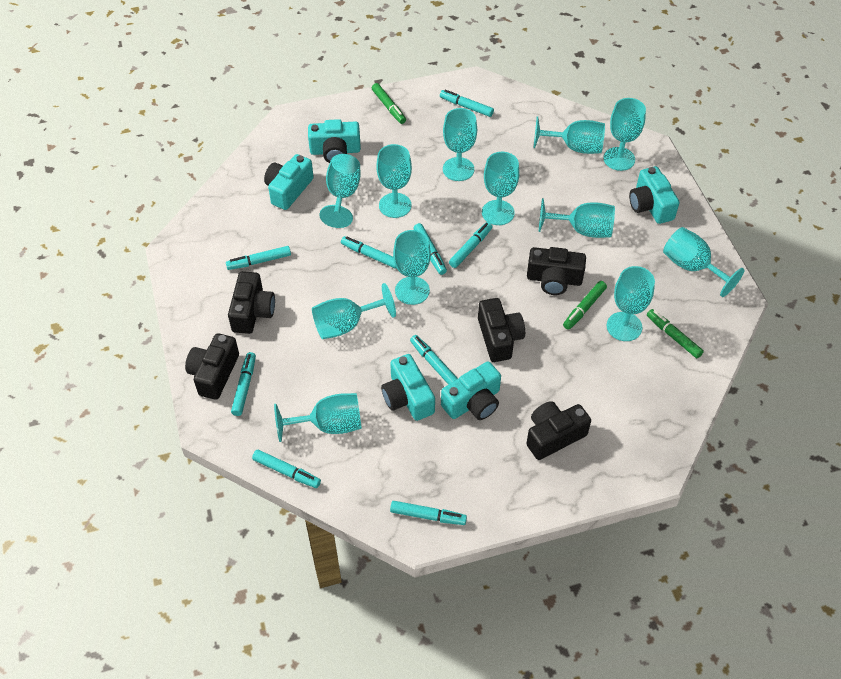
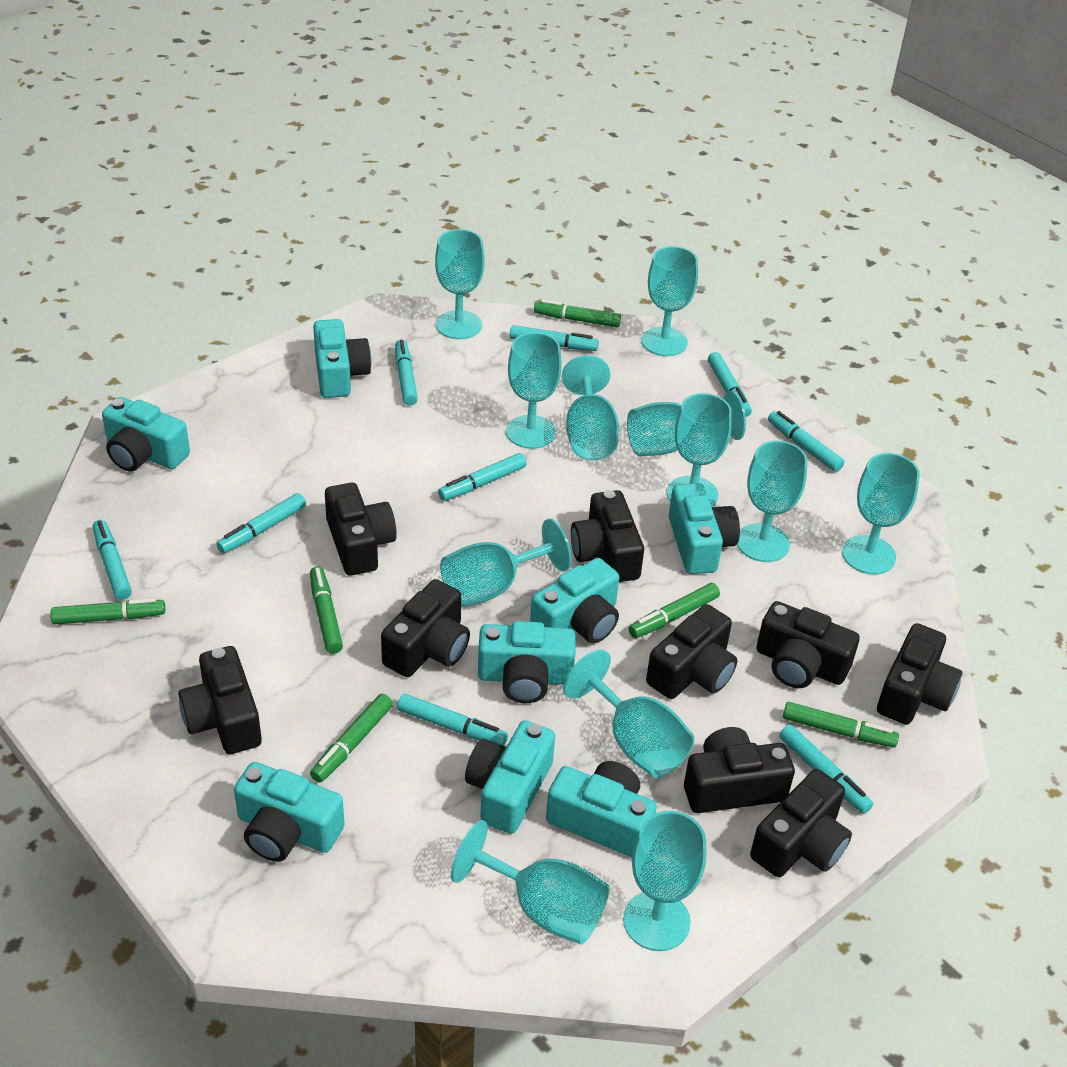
black camera: 5 -> 9
green marker: 3 -> 6
turquoise camera: 5 -> 8

